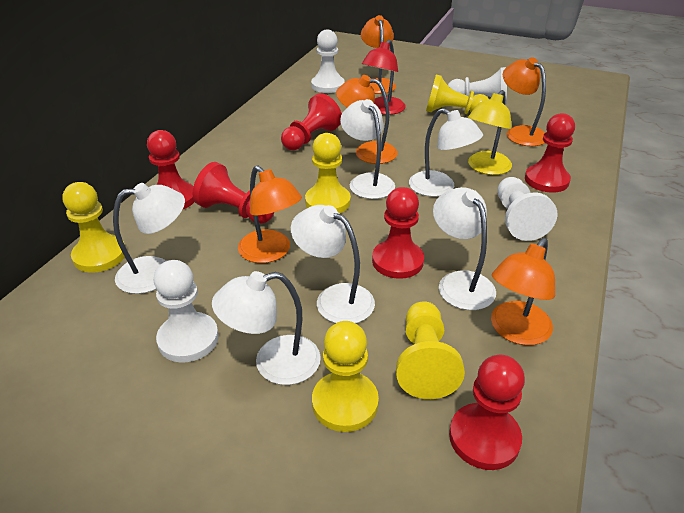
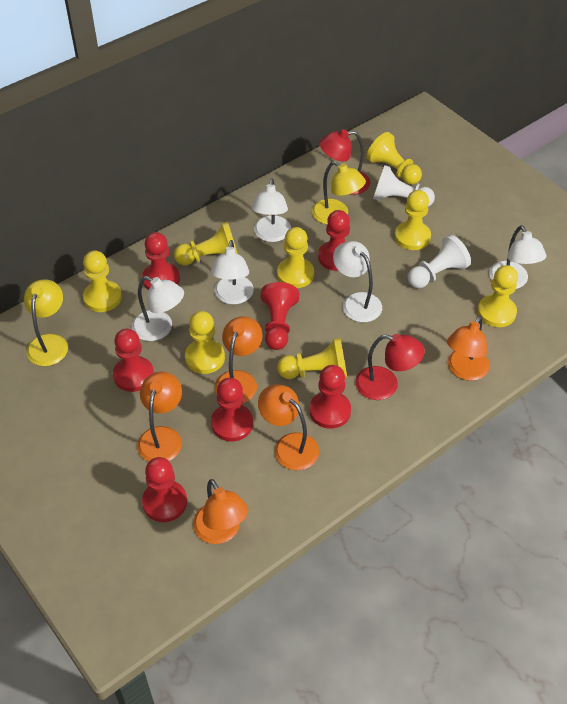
red lamp: 1 -> 2
red pawn: 6 -> 7
white lamp: 6 -> 5
white pawn: 4 -> 2
yellow lamp: 1 -> 2
yellow pawn: 5 -> 8

